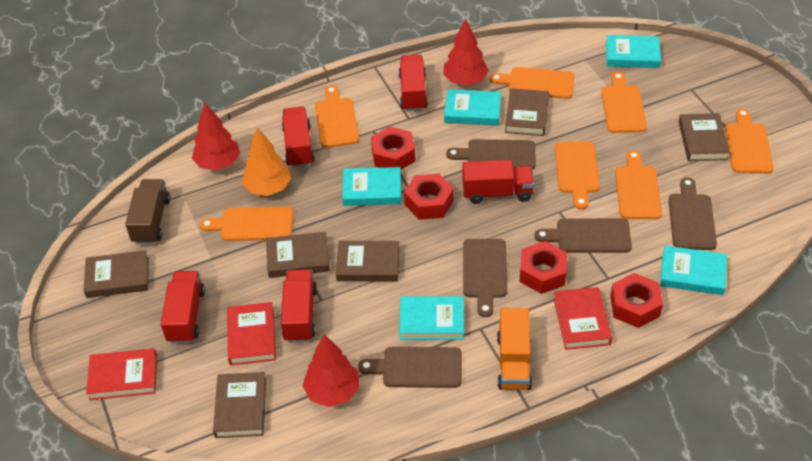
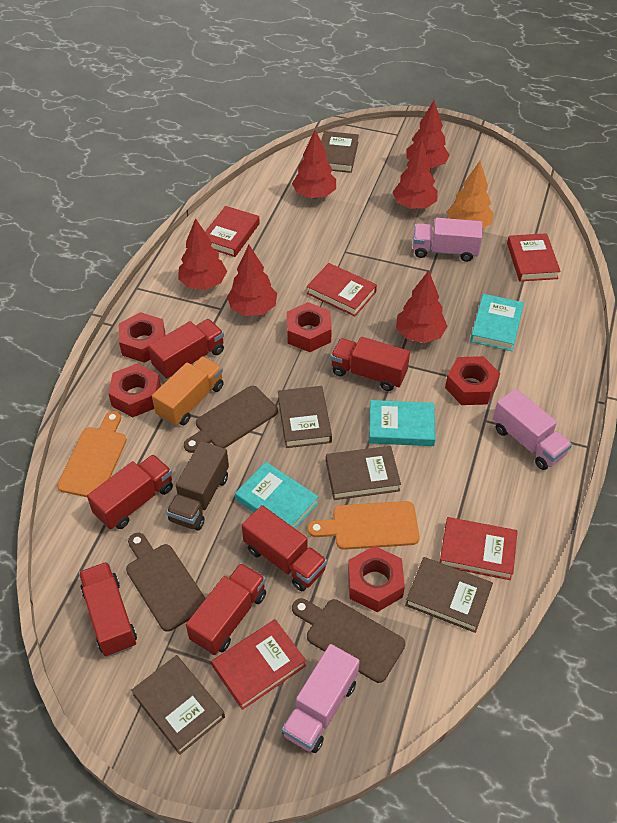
brown book: 6 -> 5
brown cutting board: 5 -> 3
orange cutting board: 7 -> 2
pink truck: 0 -> 3
red book: 3 -> 5
red nut: 4 -> 5
red tree: 3 -> 6
red truck: 5 -> 6
turquoise book: 5 -> 3

